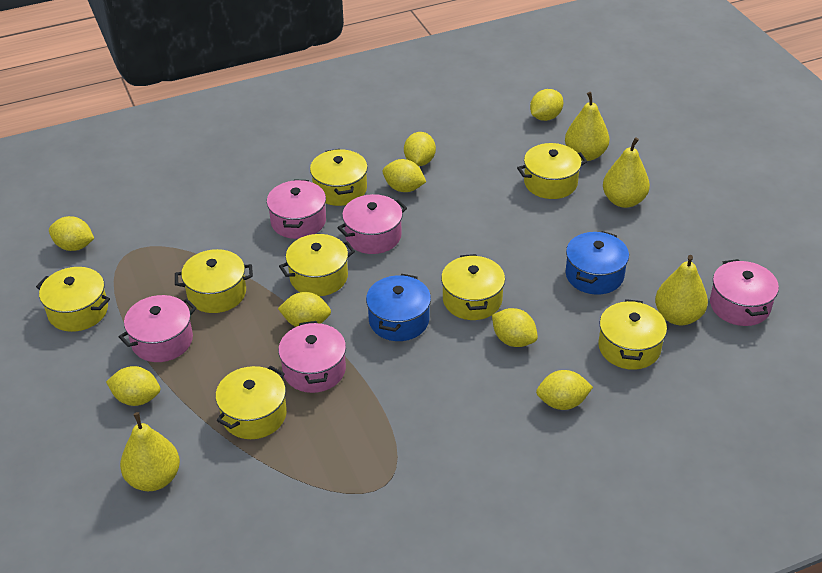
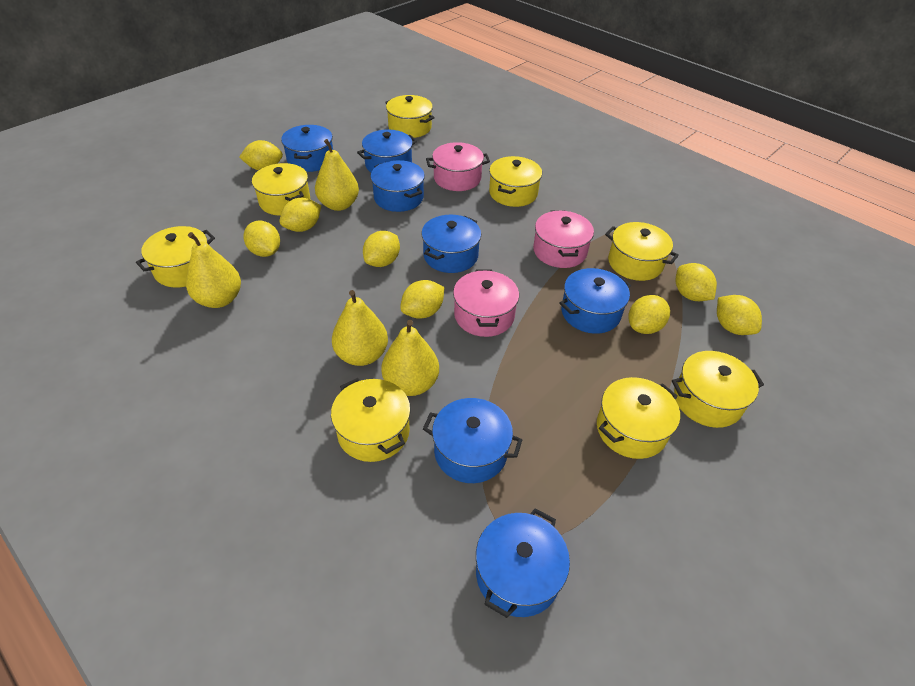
blue pot: 2 -> 7
pink pot: 5 -> 3

